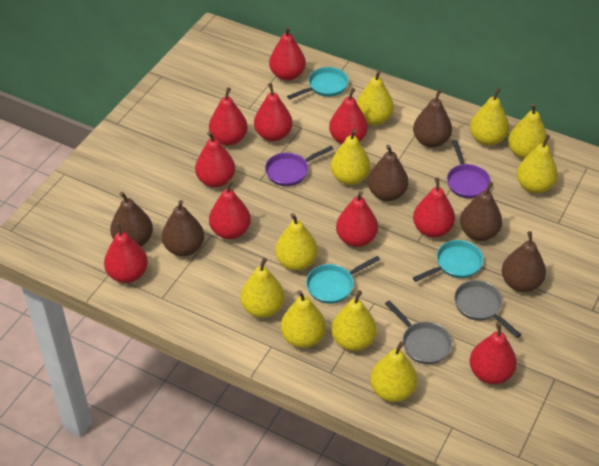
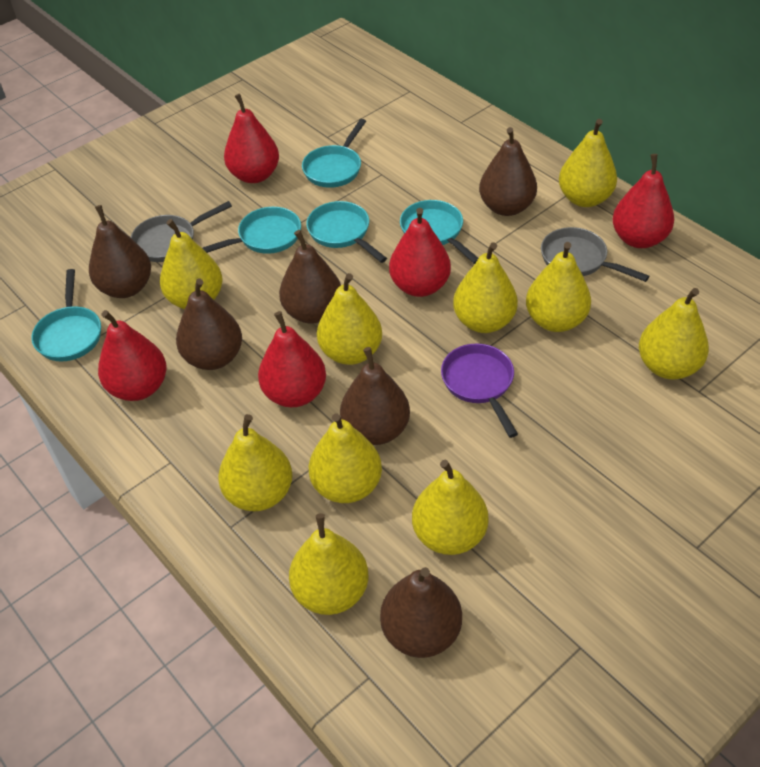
purple pan: 2 -> 1
red pear: 10 -> 5
turquoise pan: 3 -> 5

